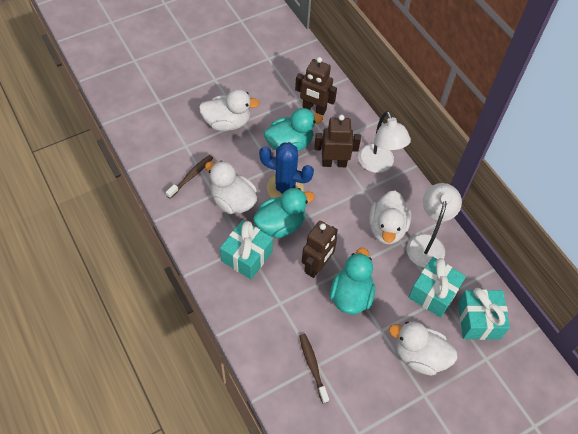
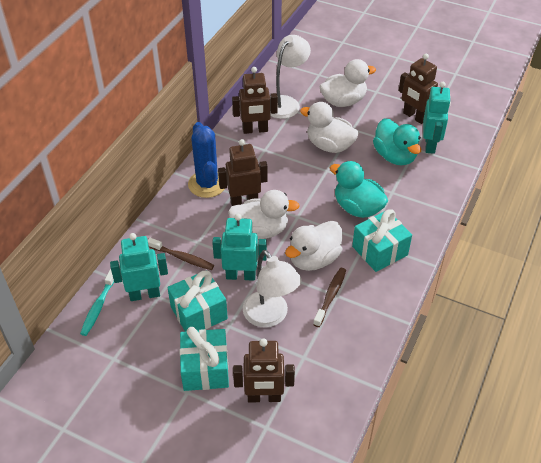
brown robot: 3 -> 4
turquoise duck: 3 -> 2
turquoise robot: 0 -> 3
turquoise toothbrush: 0 -> 1

